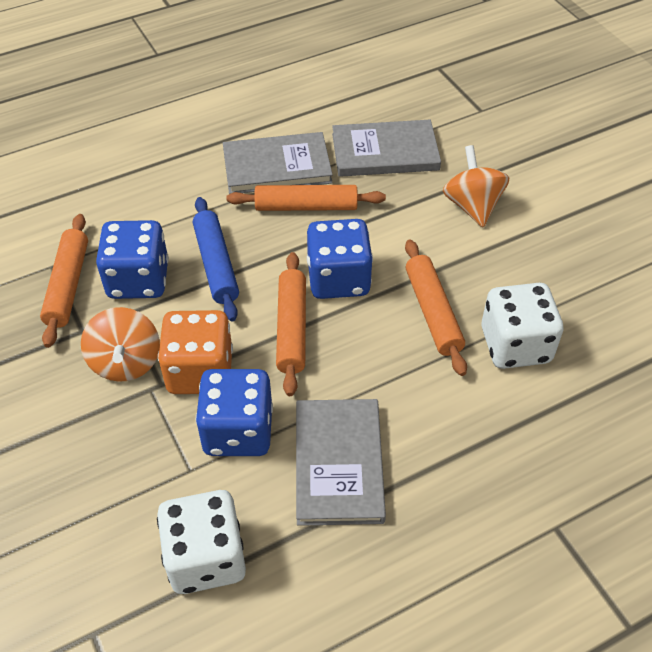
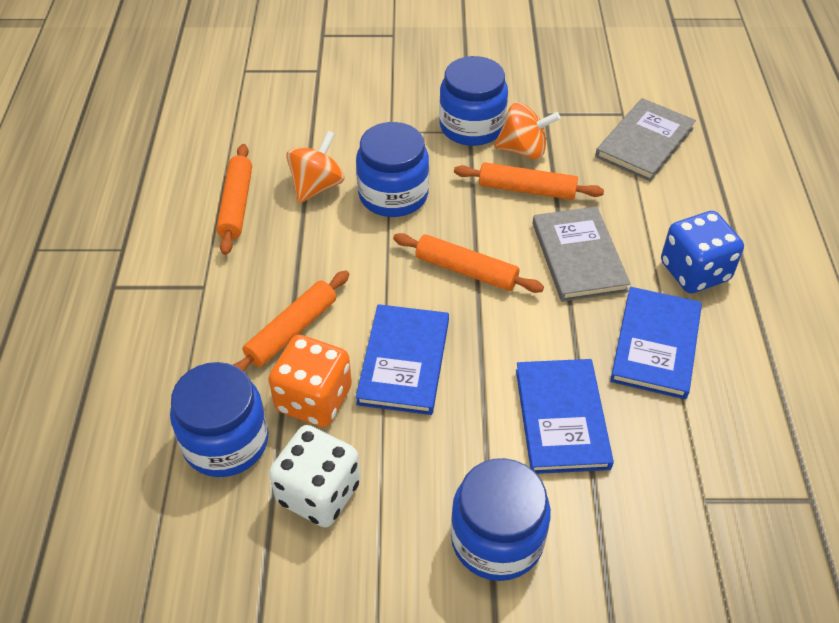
blue book: 0 -> 3
blue dice: 3 -> 1
blue jar: 0 -> 4
blue rolling pin: 1 -> 0
grey book: 3 -> 2
white dice: 2 -> 1

